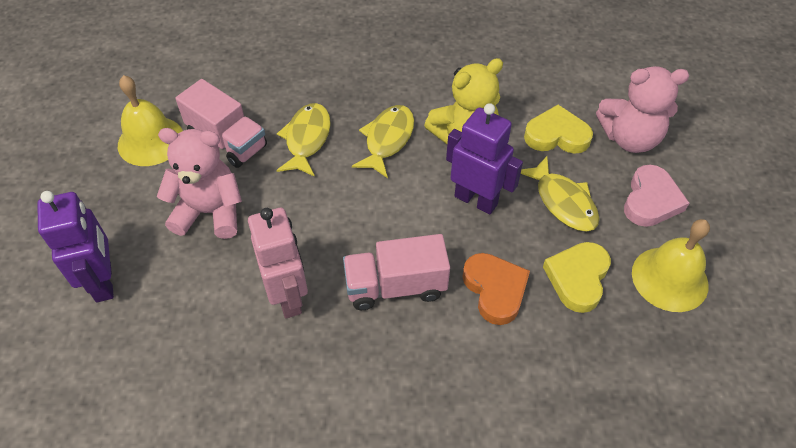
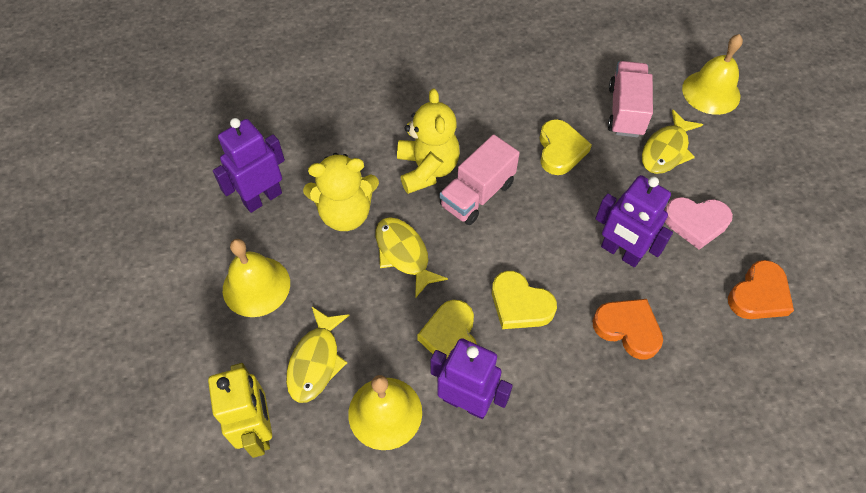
orange heart: 1 -> 2
pink robot: 1 -> 0
pink teddy bear: 2 -> 0
purple robot: 2 -> 3
yellow bell: 2 -> 3
yellow heart: 2 -> 3
yellow robot: 0 -> 1
yellow teddy bear: 1 -> 2

